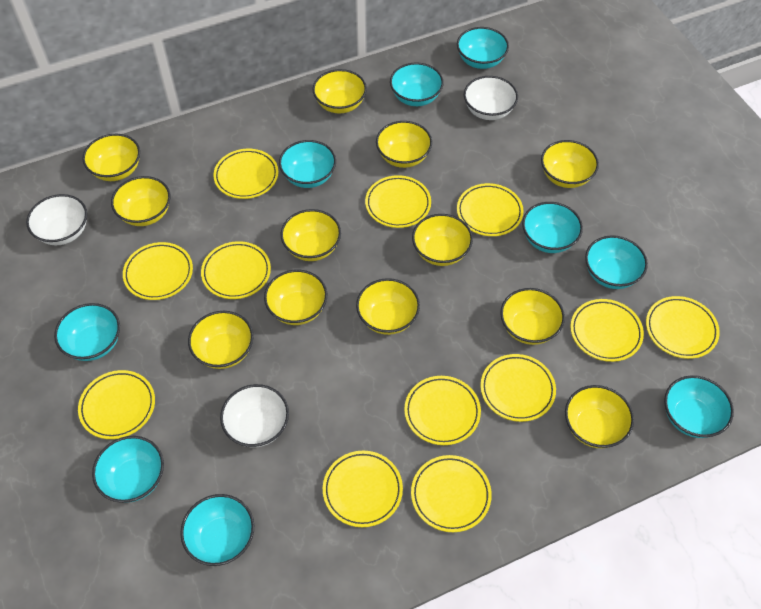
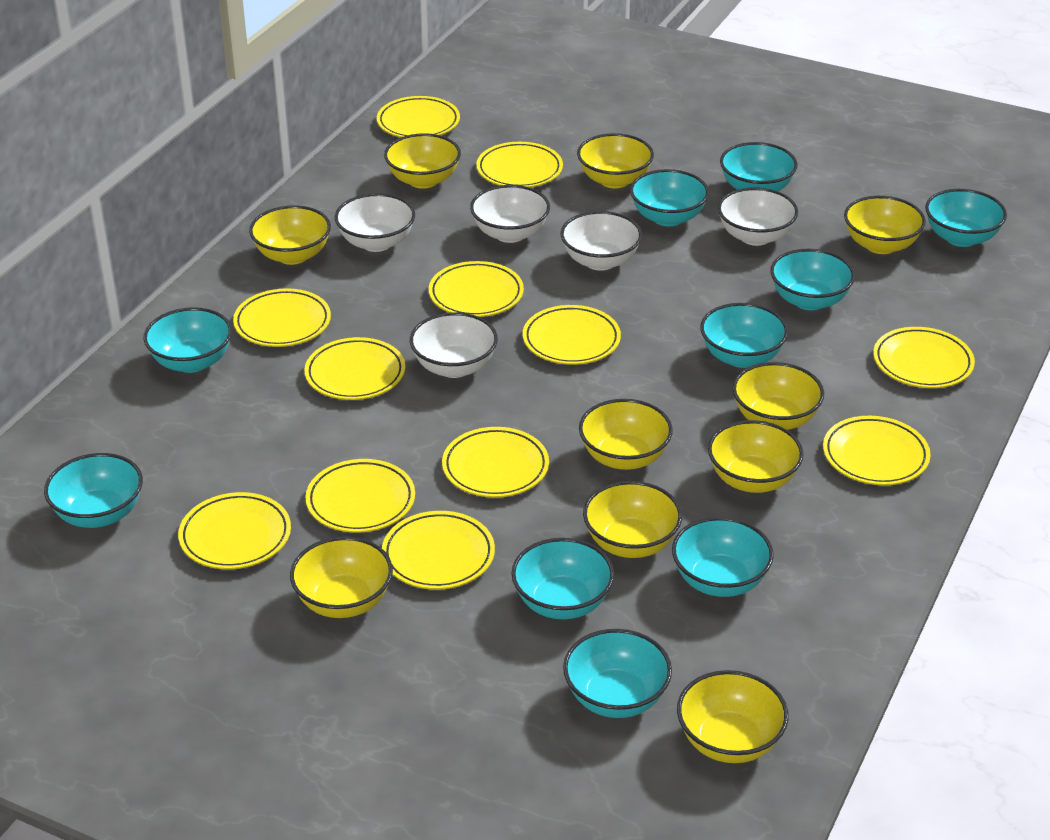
turquoise bowl: 9 -> 10
white bowl: 3 -> 5
yellow bowl: 12 -> 10

